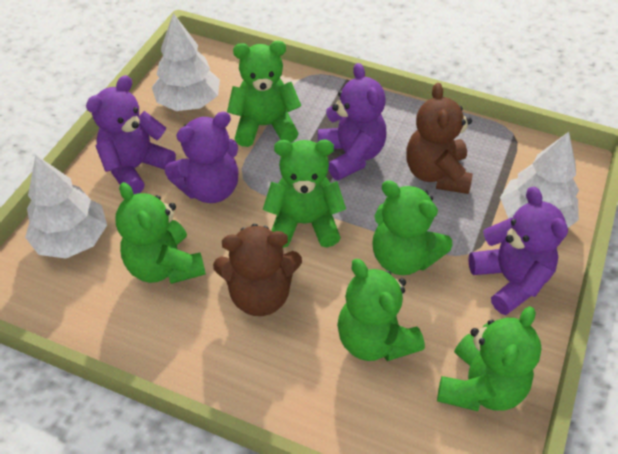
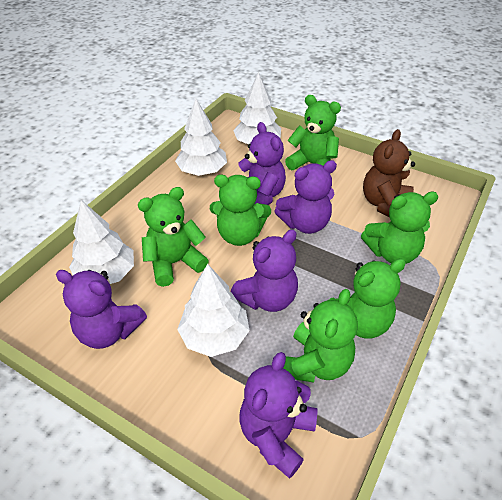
brown teddy bear: 2 -> 1
purple teddy bear: 4 -> 5
white tree: 3 -> 4

